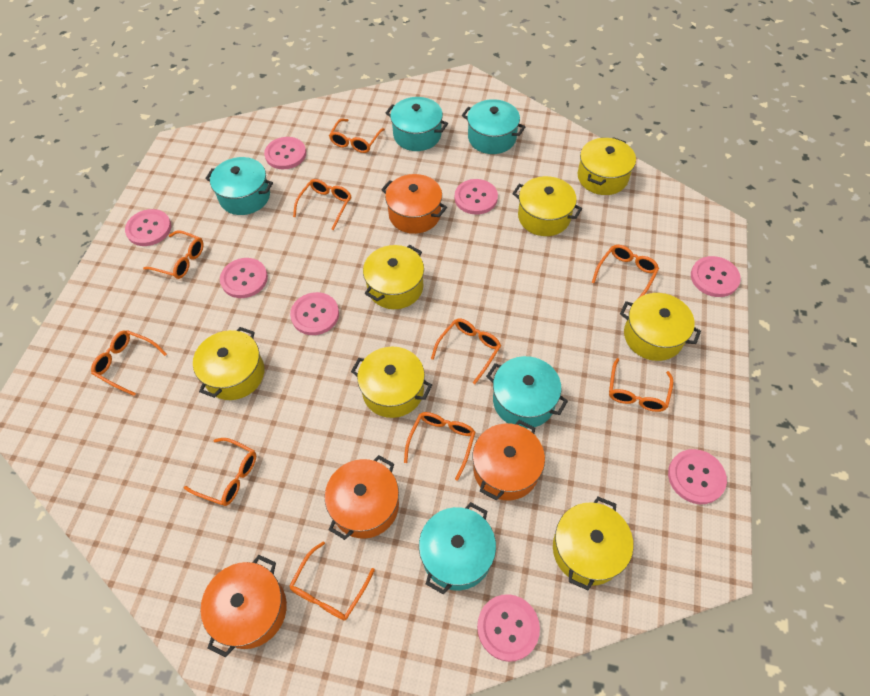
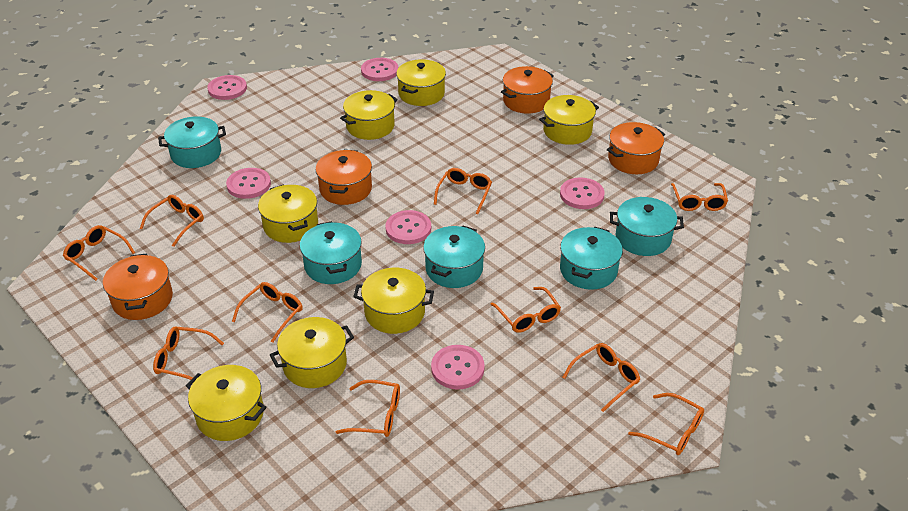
pink button: 8 -> 6

